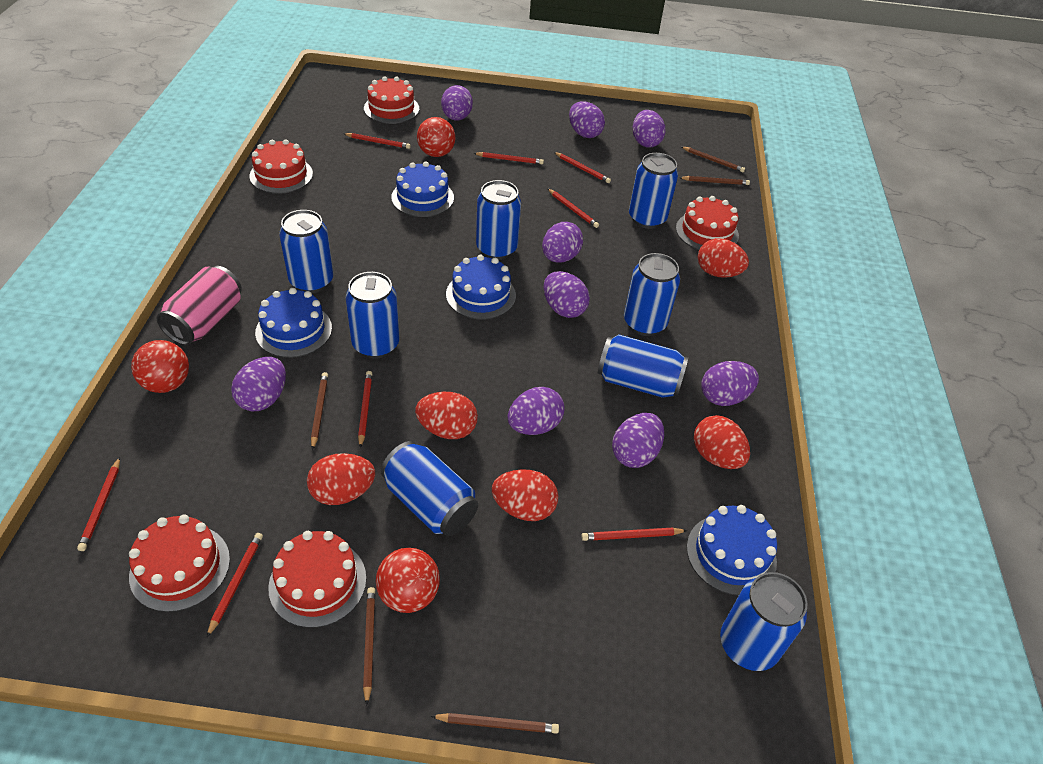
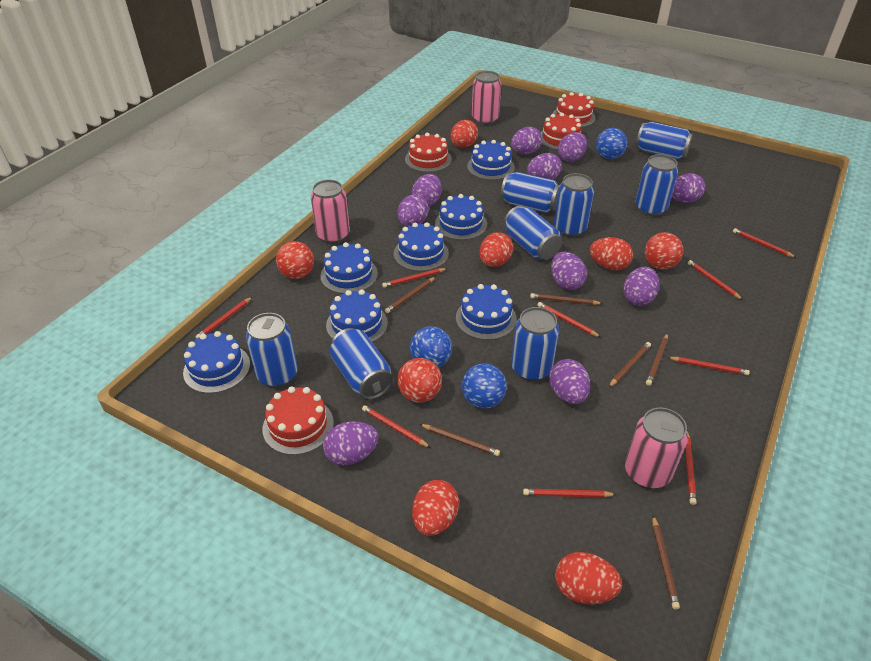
blue ball: 0 -> 3
blue cake: 4 -> 7
brown pencil: 5 -> 6
pink can: 1 -> 3
purple egg: 9 -> 10
red cake: 5 -> 4
red pencil: 8 -> 9

